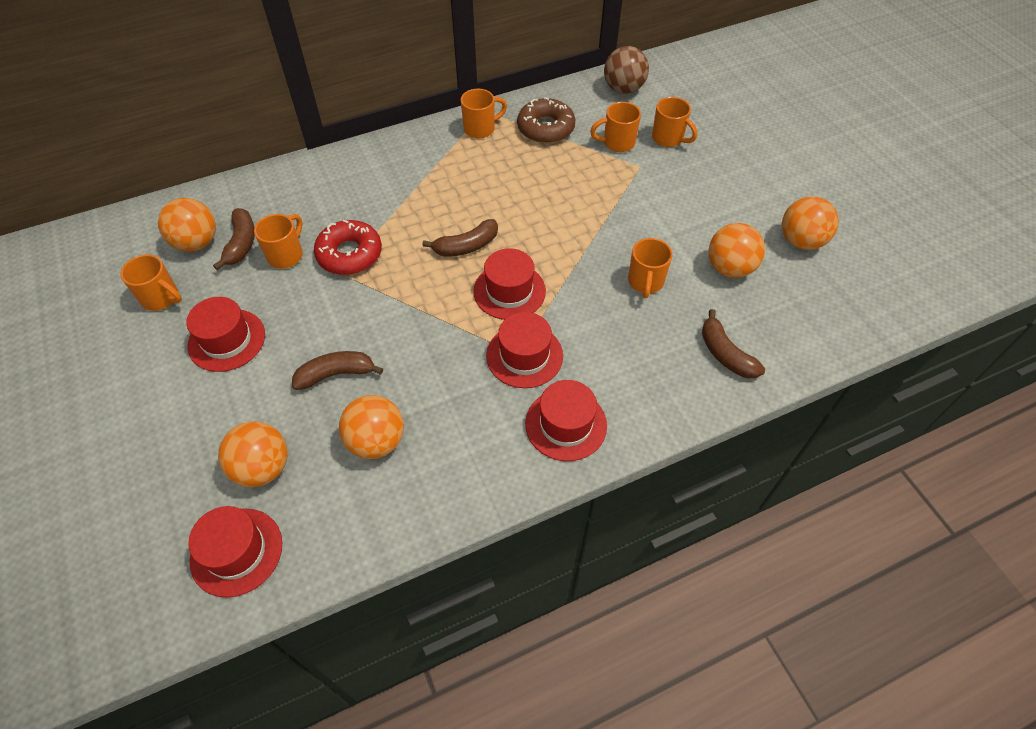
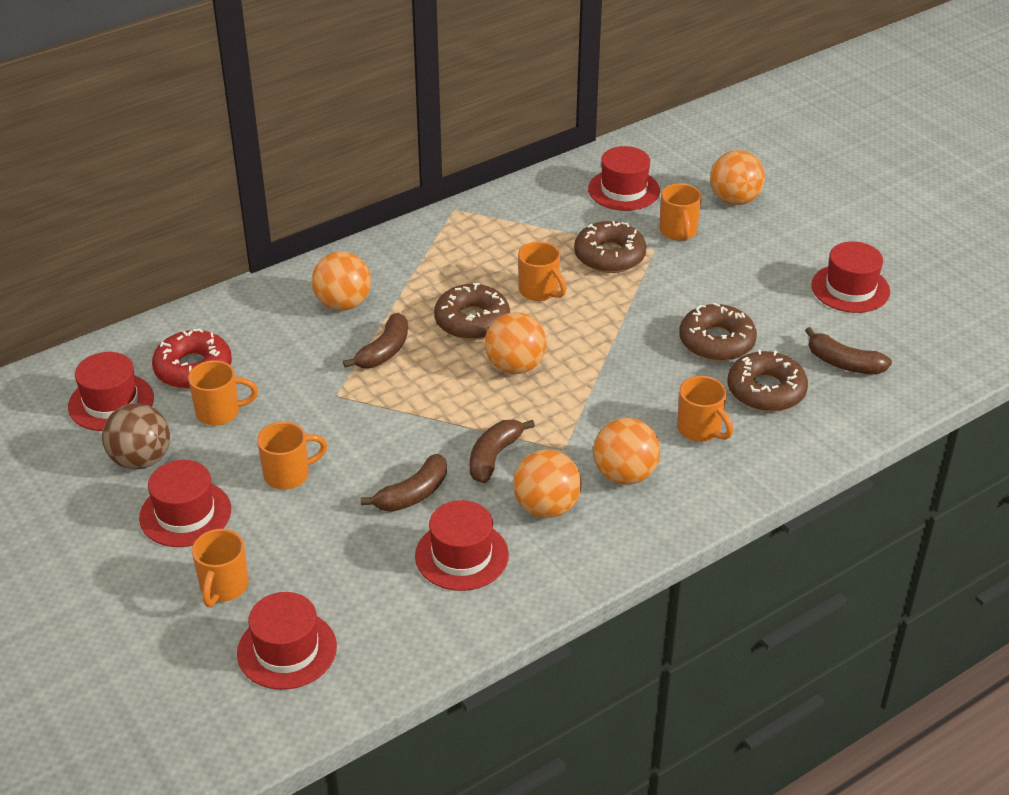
brown donut: 1 -> 4
red hat: 5 -> 6

